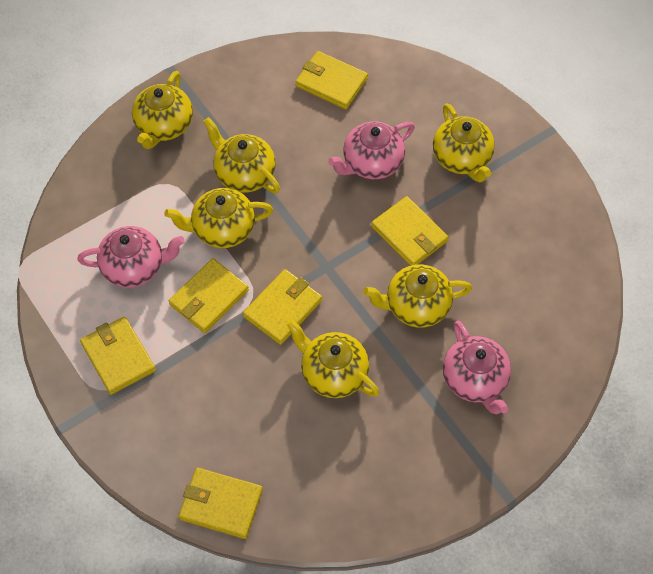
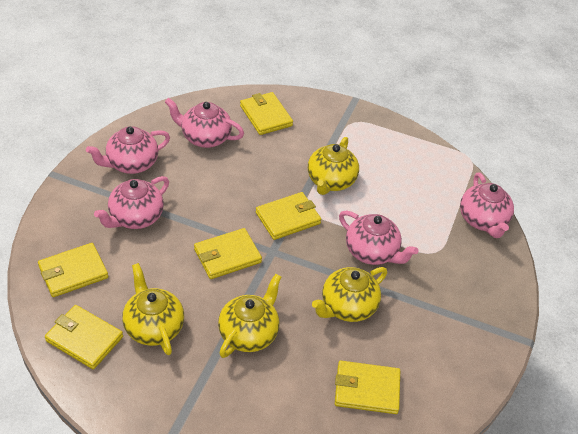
pink teapot: 3 -> 5
yellow teapot: 6 -> 4

